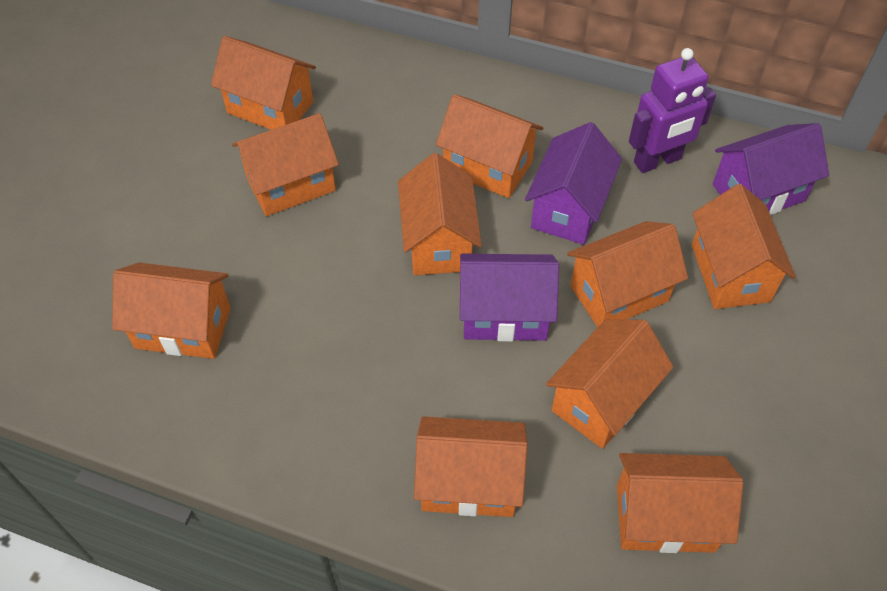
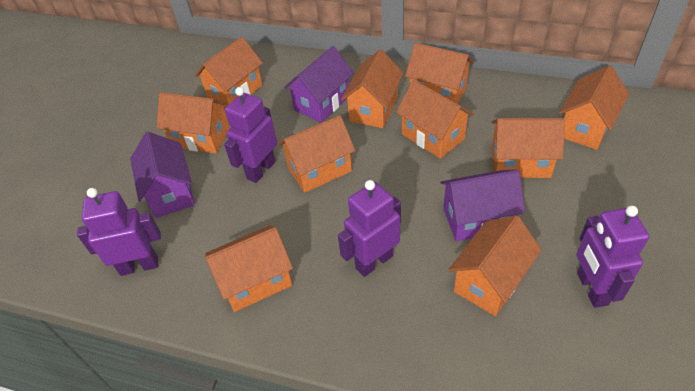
purple robot: 1 -> 4

